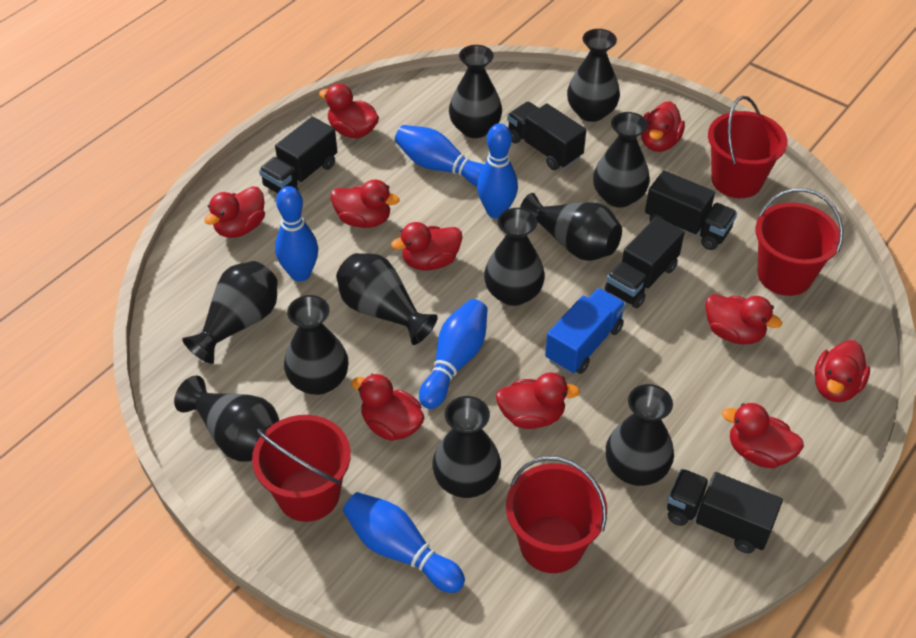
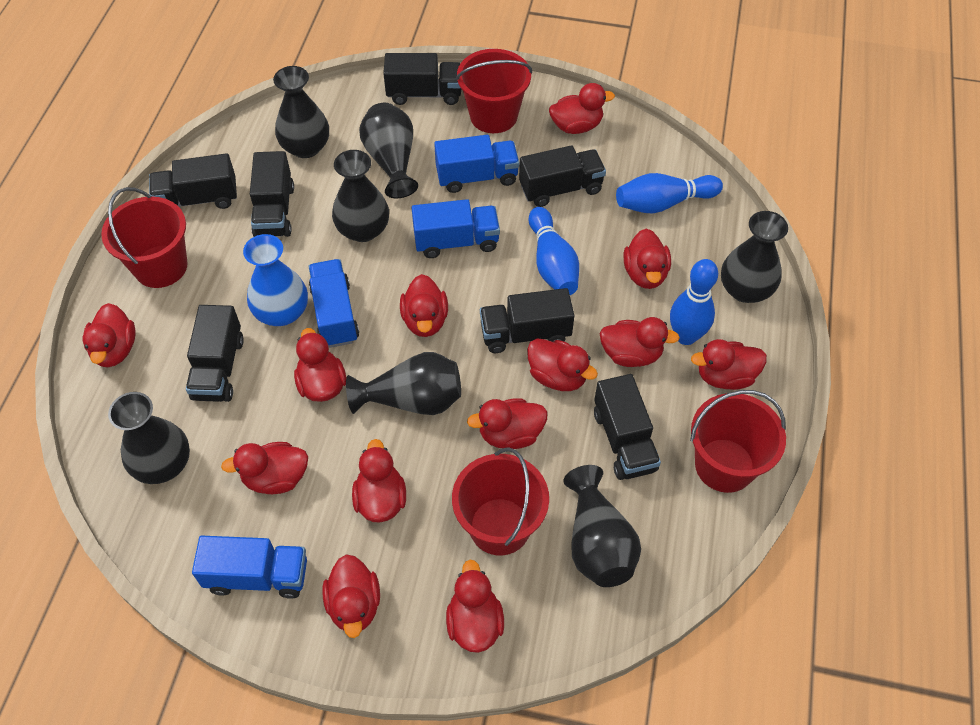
black truck: 5 -> 7
black vase: 11 -> 7
blue bowling pin: 5 -> 3
blue truck: 1 -> 4
blue vase: 0 -> 1
red duck: 10 -> 13

